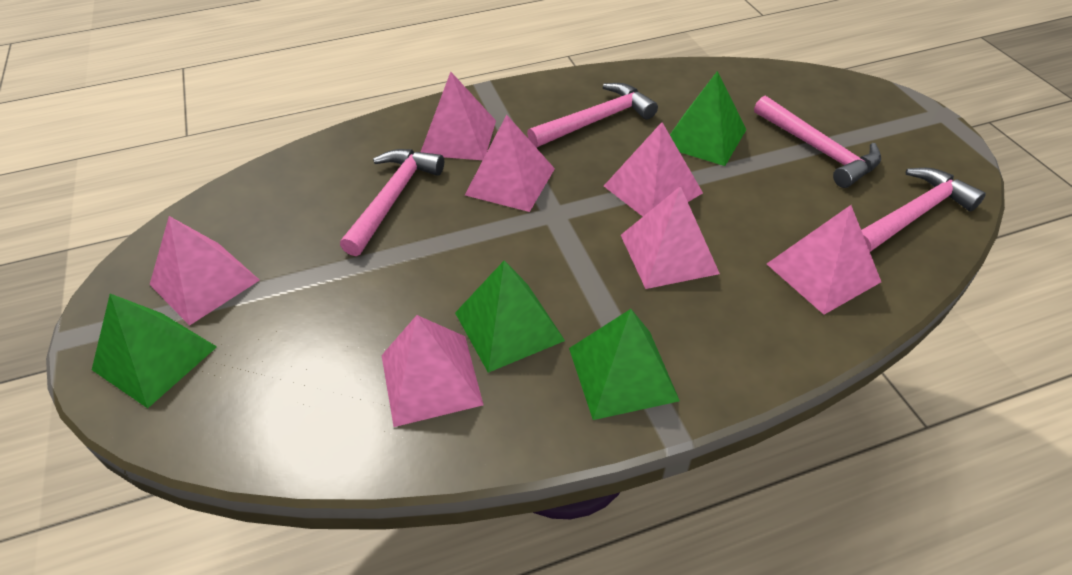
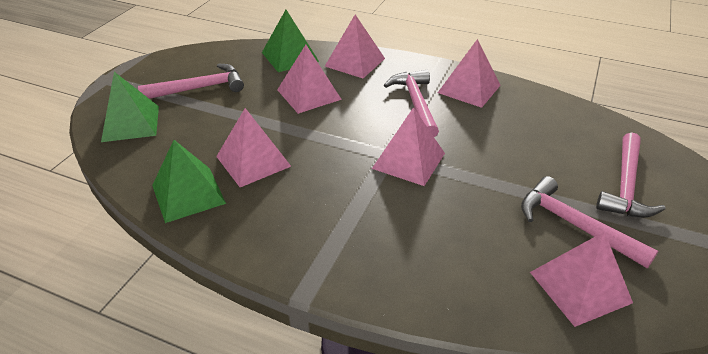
green pyramid: 4 -> 3
pink pyramid: 7 -> 6

